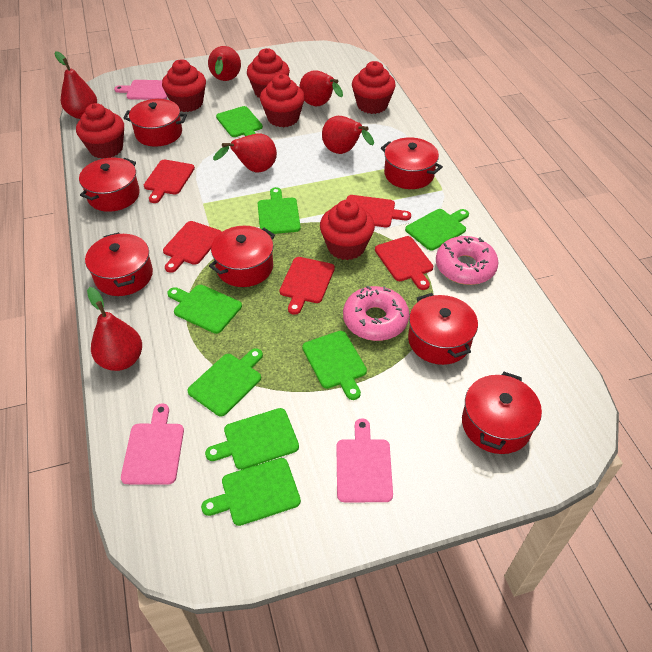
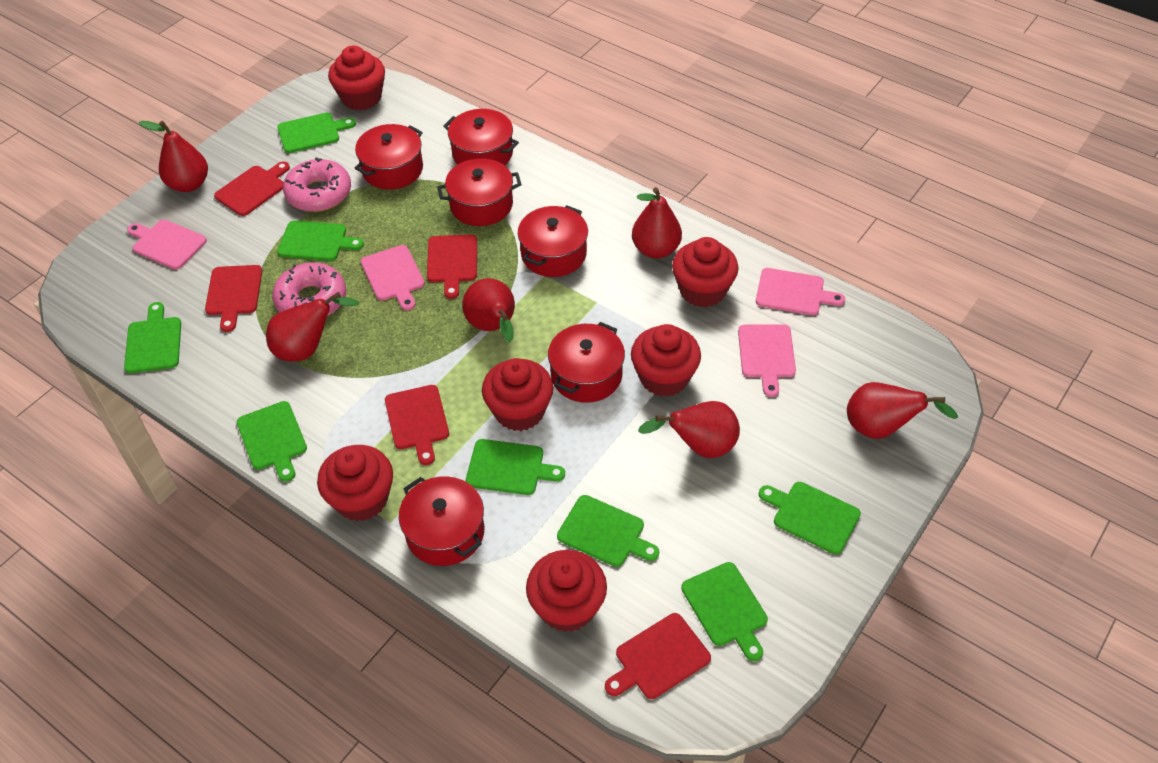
pink cutting board: 3 -> 4
red pot: 7 -> 6

